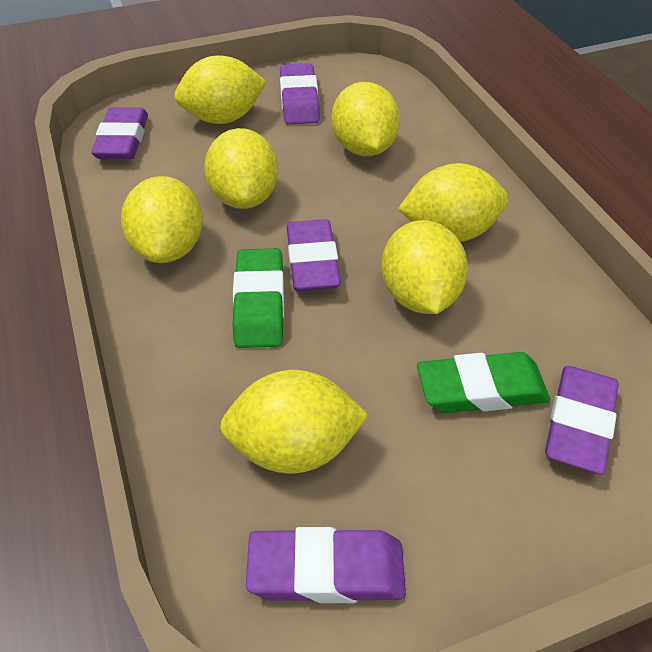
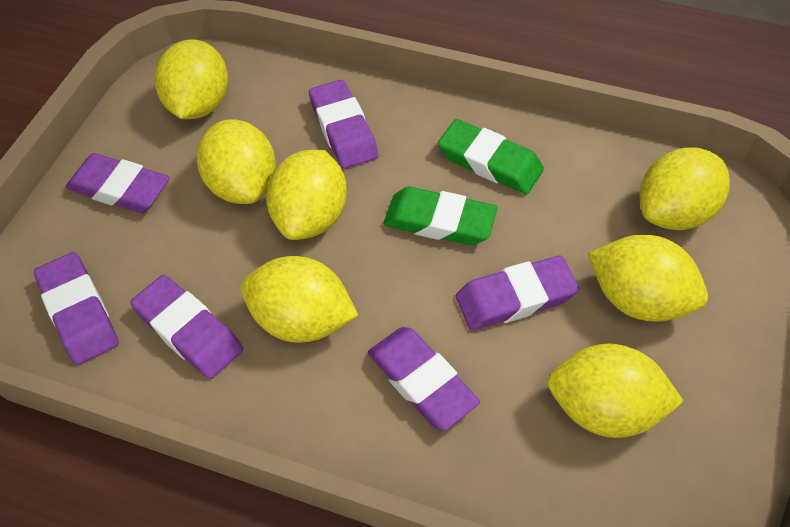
purple eraser: 5 -> 6

